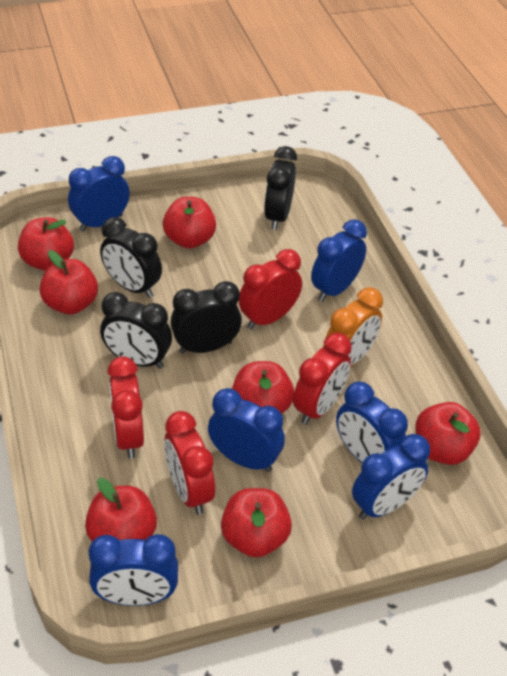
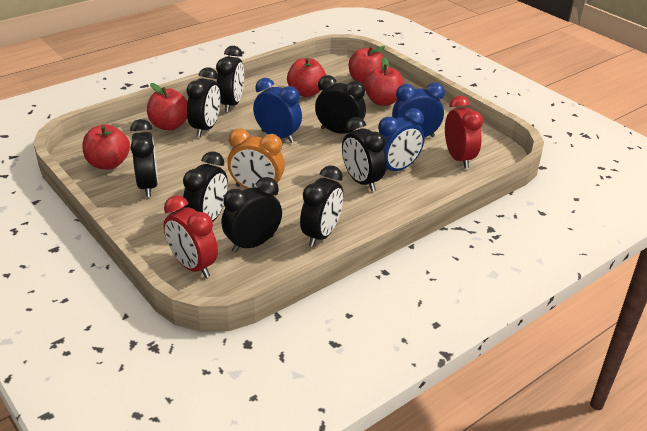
black clock: 4 -> 8
blue clock: 6 -> 3
red apple: 7 -> 5
red clock: 4 -> 2

